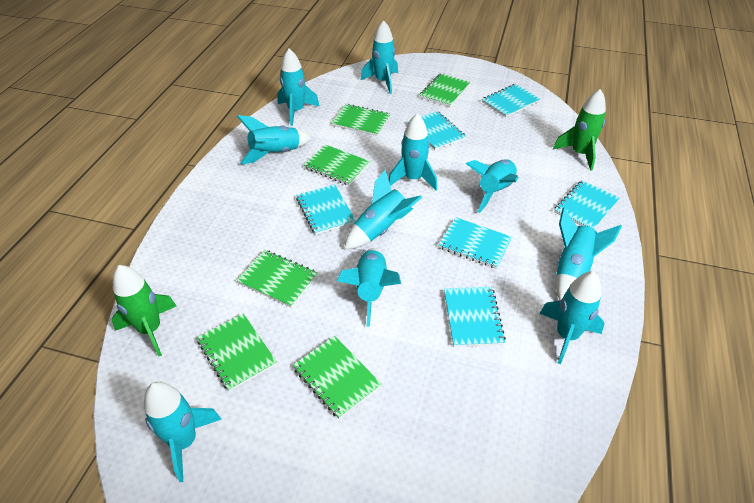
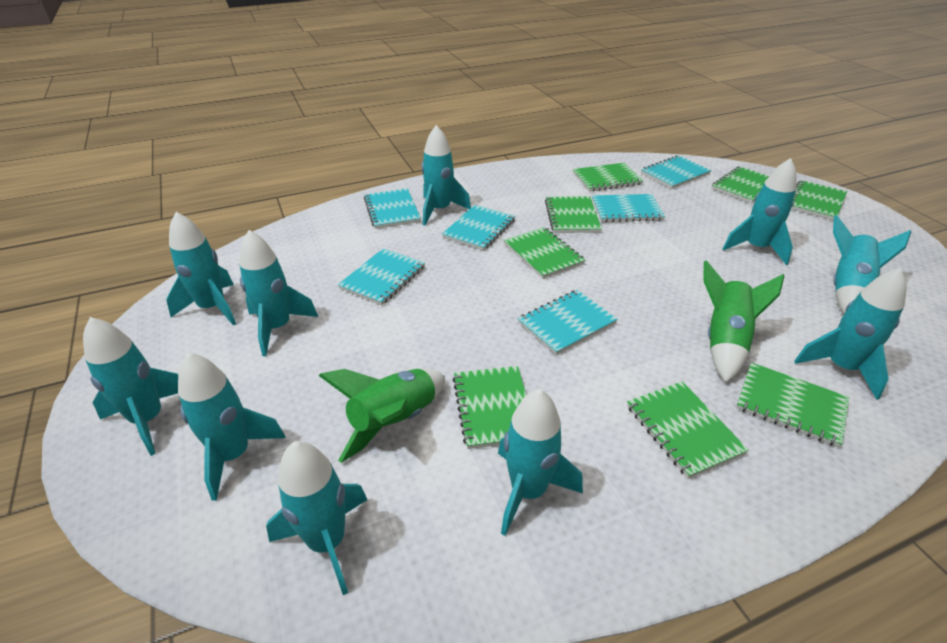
green notebook: 6 -> 8

